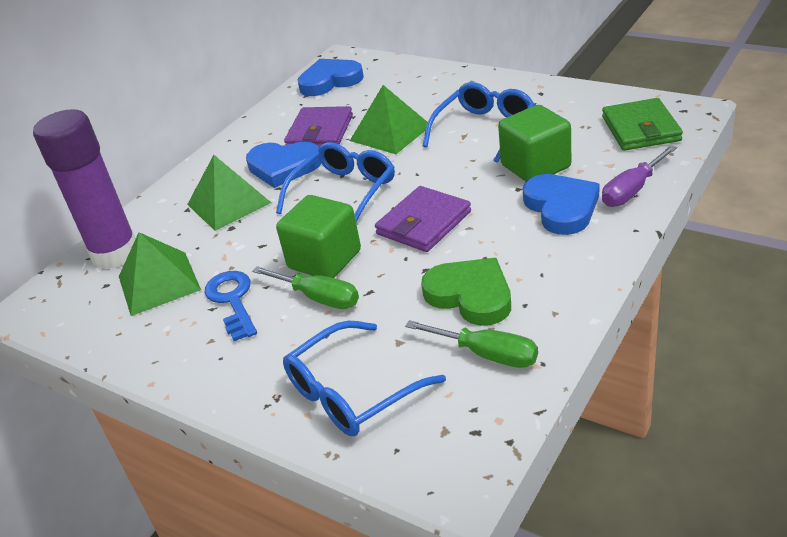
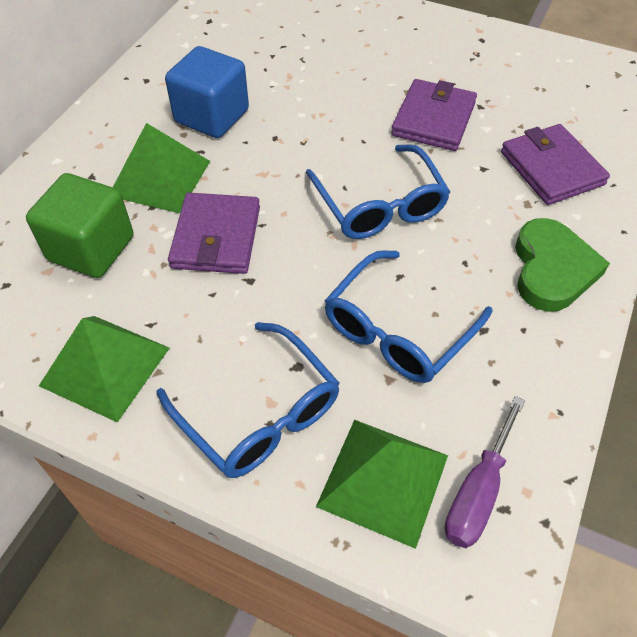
blue cube: 0 -> 1
blue heart: 3 -> 0
blue key: 1 -> 0
green cube: 2 -> 1
green screwdriver: 2 -> 0
green wallet: 1 -> 0
purple glue stick: 1 -> 0
purple wallet: 2 -> 3

